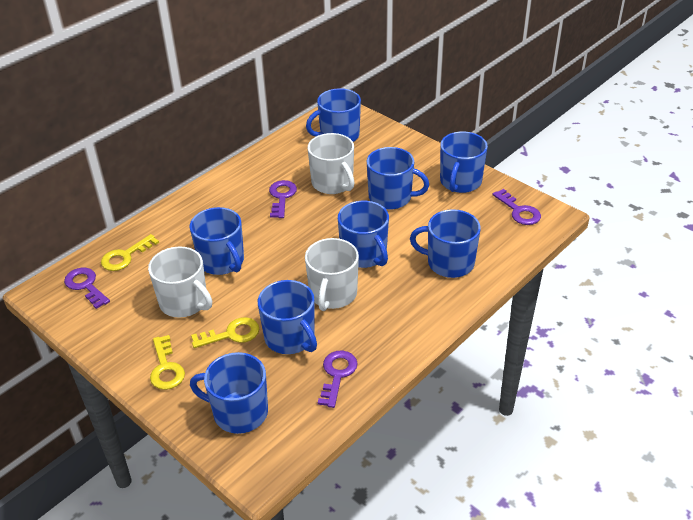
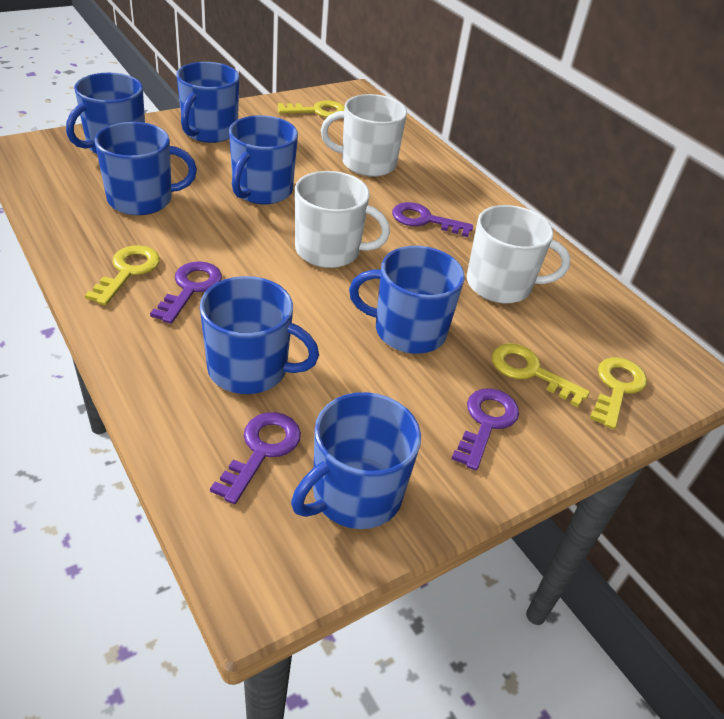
blue mug: 8 -> 7
yellow key: 3 -> 4

